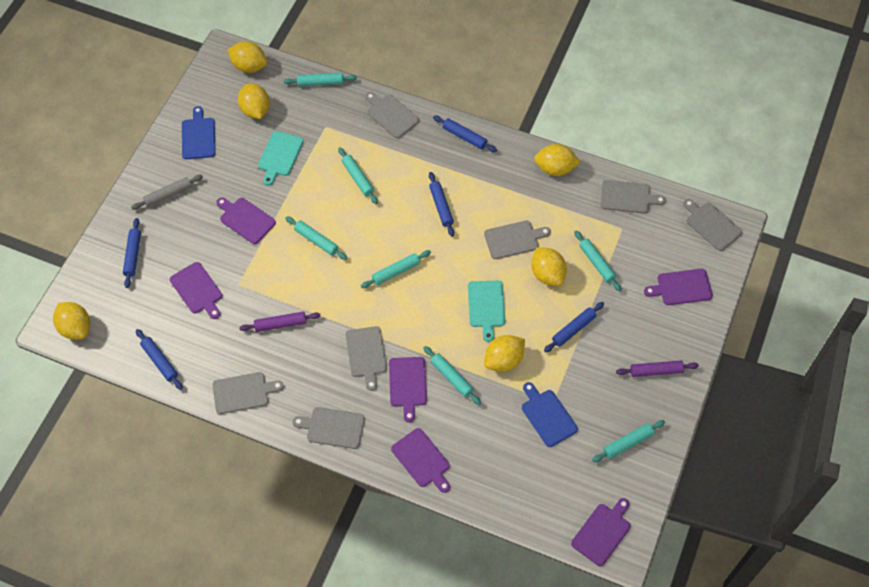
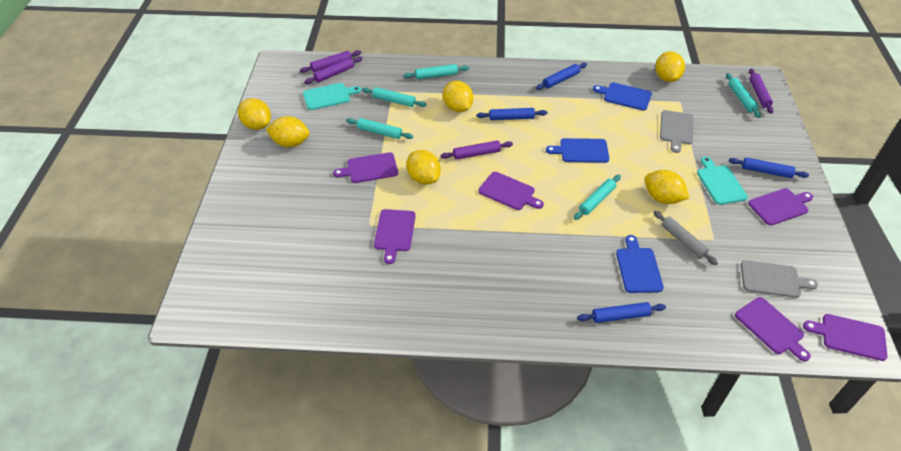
blue cutting board: 2 -> 3
blue rolling pin: 5 -> 4
grey cutting board: 7 -> 2
purple rolling pin: 2 -> 4
turquoise rolling pin: 7 -> 5

